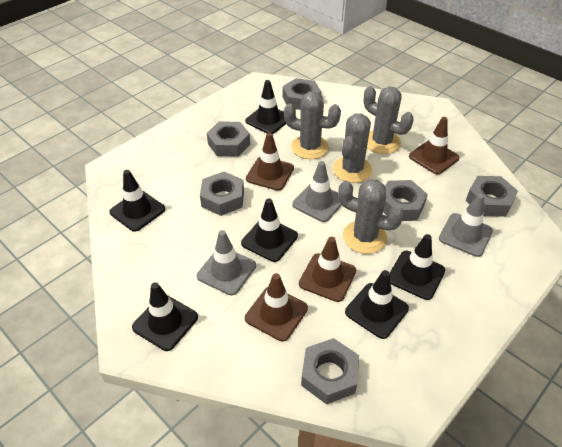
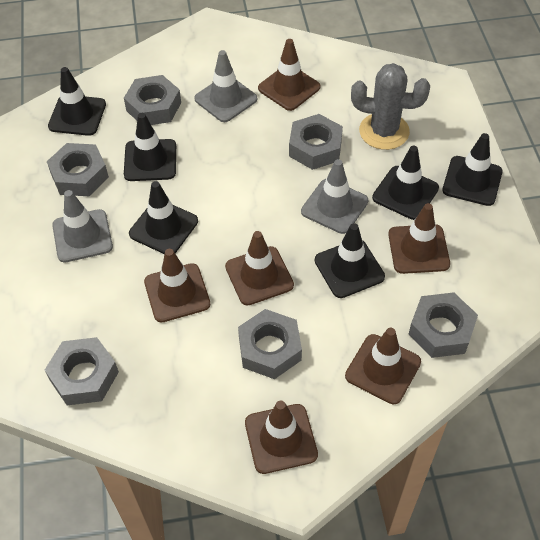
brown traffic cone: 4 -> 6
grey cactus: 4 -> 1

